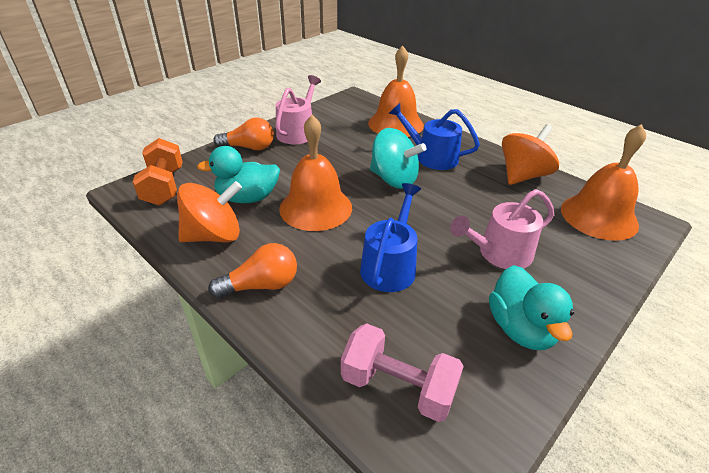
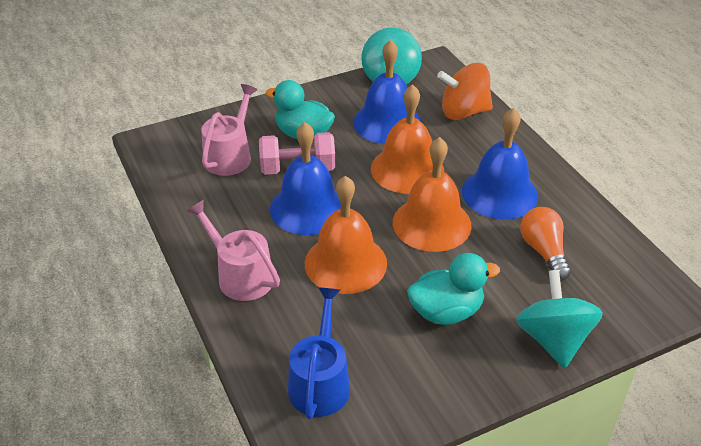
blue bell: 0 -> 3
blue watering can: 2 -> 1
orange dumbbell: 1 -> 0
orange light bulb: 2 -> 1
orange spinning top: 2 -> 1
turquoise spinning top: 1 -> 2

